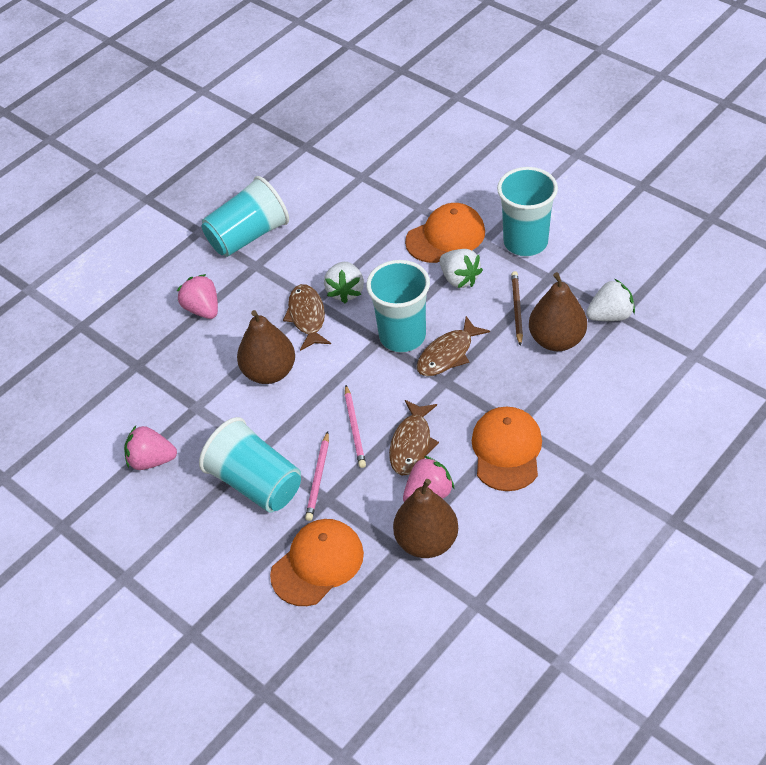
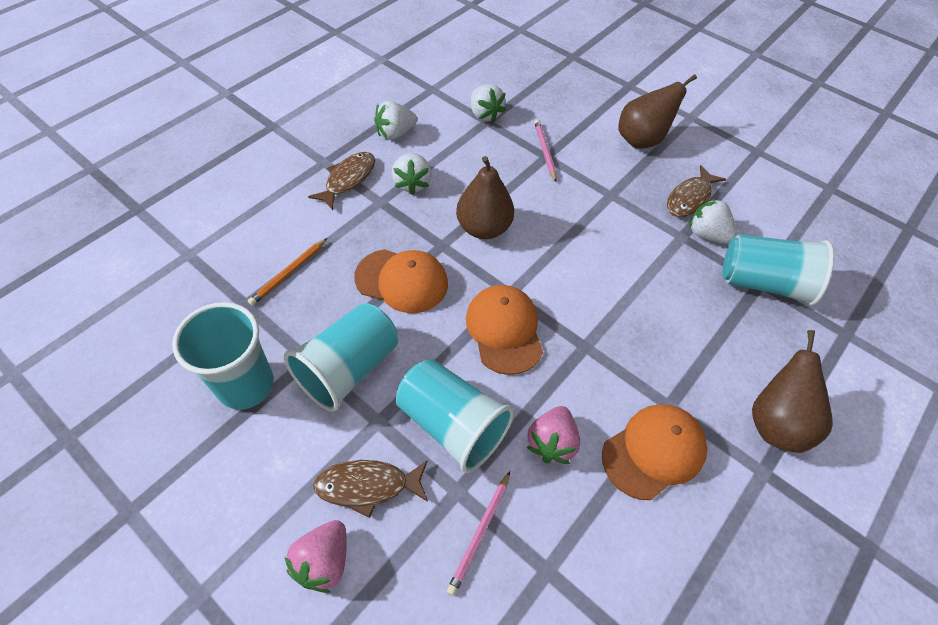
brown pencil: 1 -> 0
orange pencil: 0 -> 1
pink strawberry: 3 -> 2
white strawberry: 3 -> 4

